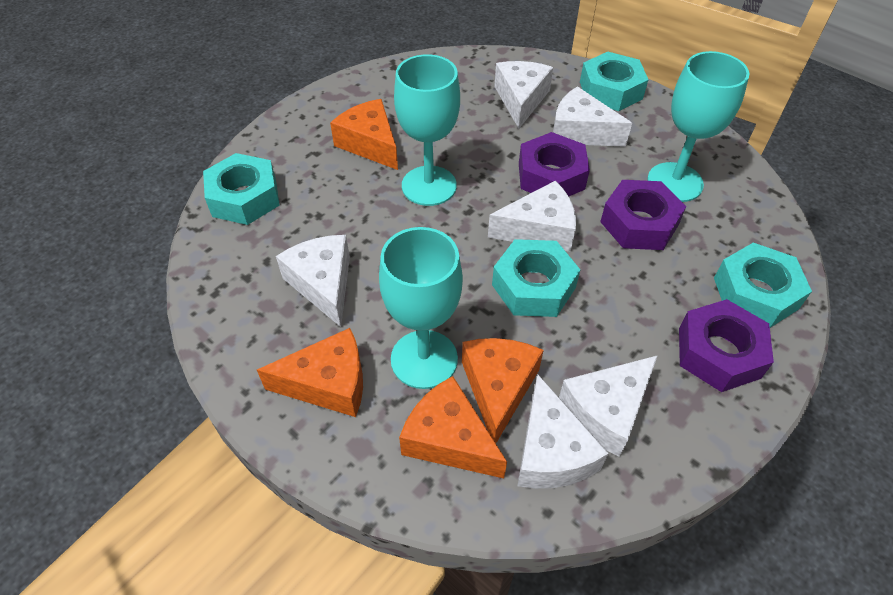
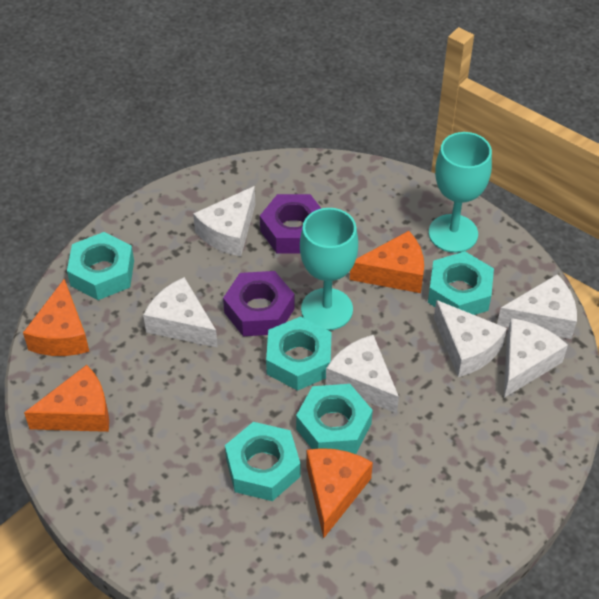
purple nut: 3 -> 2
turquoise goblet: 3 -> 2
turquoise nut: 4 -> 5

